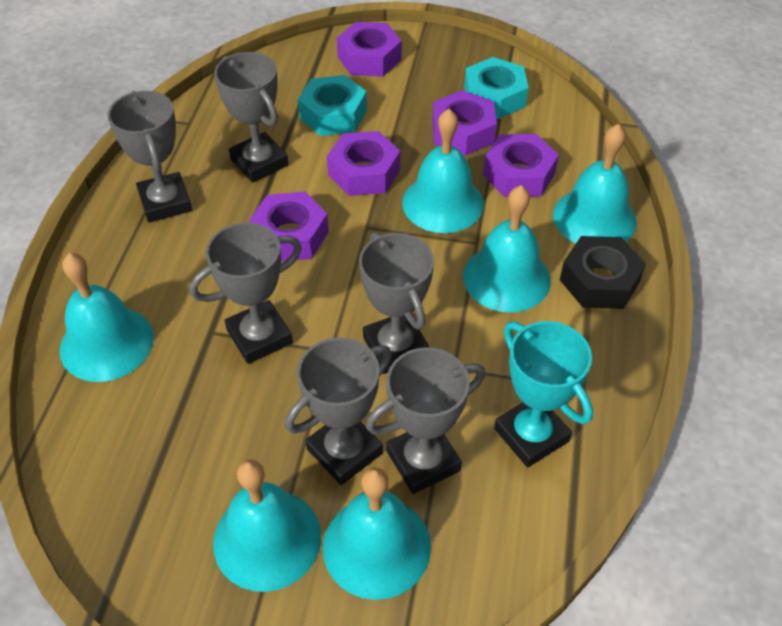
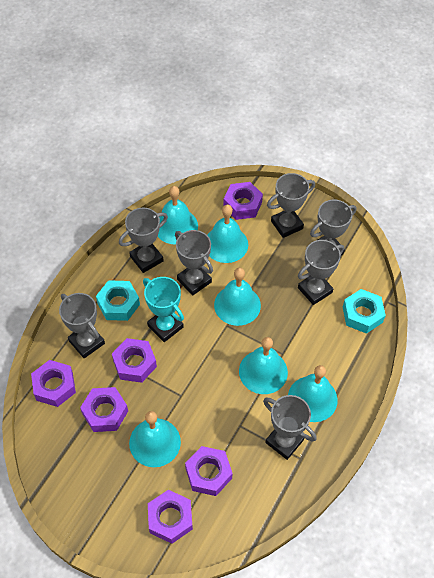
black nut: 1 -> 0
grey trophy: 6 -> 7
purple nut: 5 -> 6

